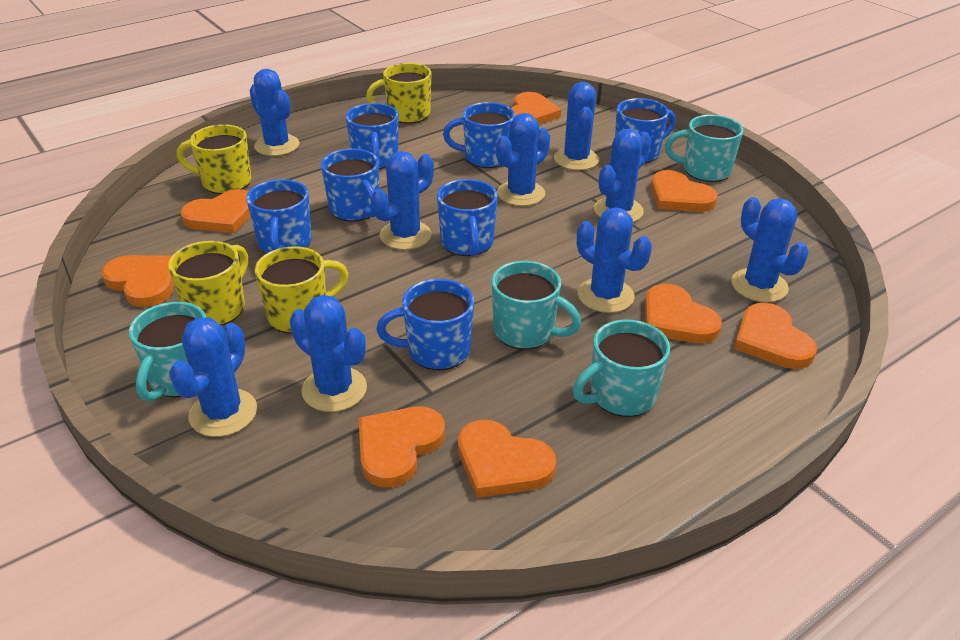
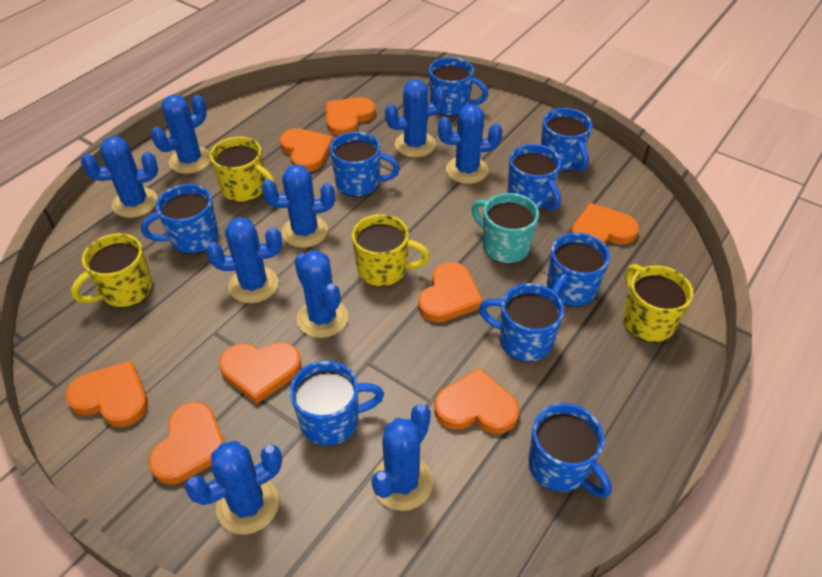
blue mug: 7 -> 9
turquoise mug: 4 -> 1

